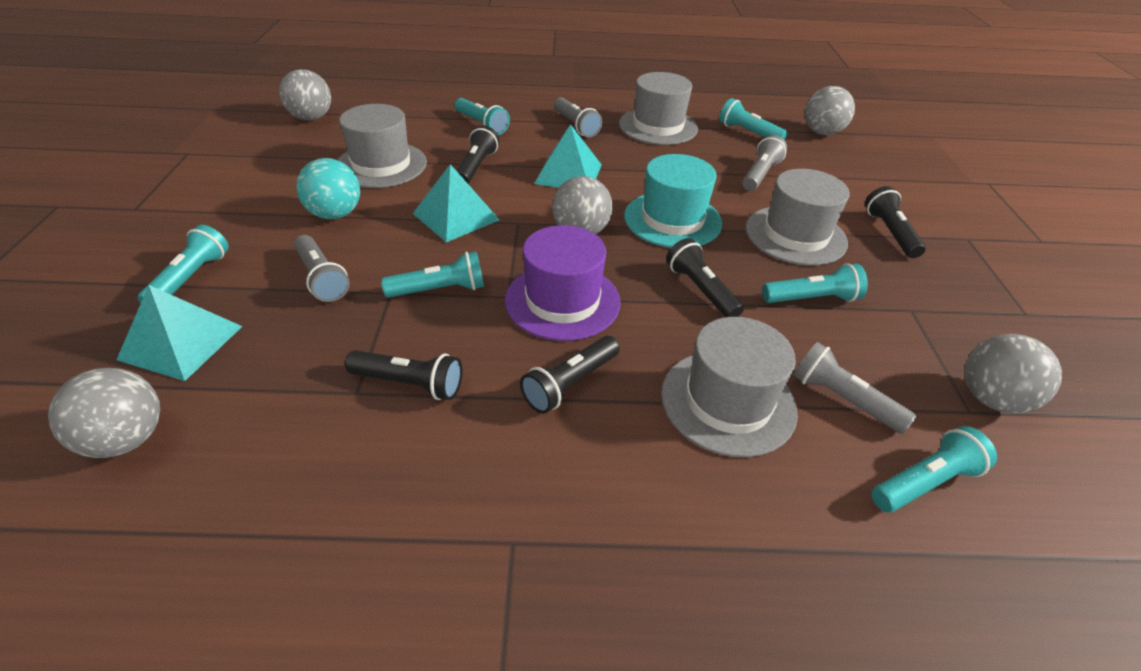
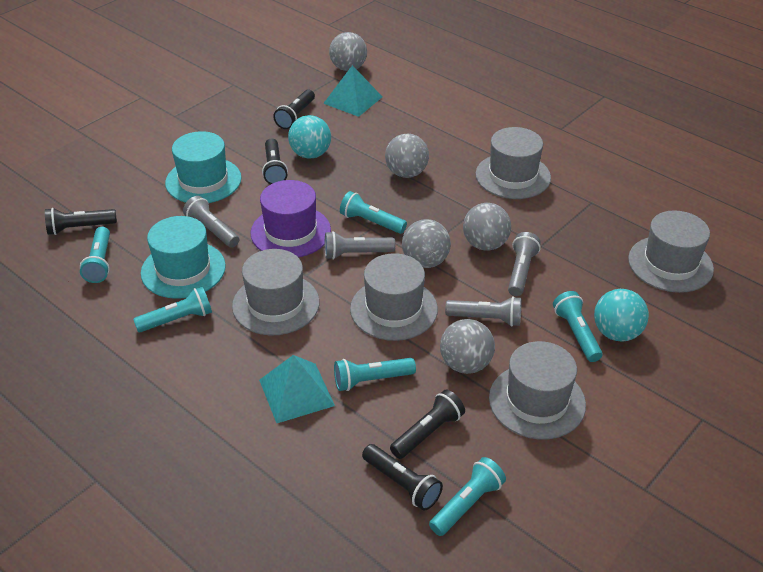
grey hat: 4 -> 5
turquoise ball: 1 -> 2
turquoise hat: 1 -> 2
turquoise pyramid: 3 -> 2

